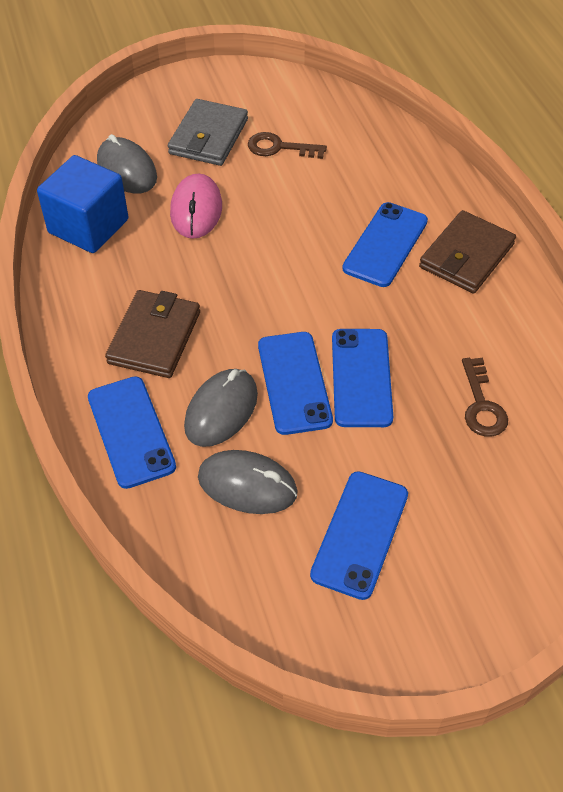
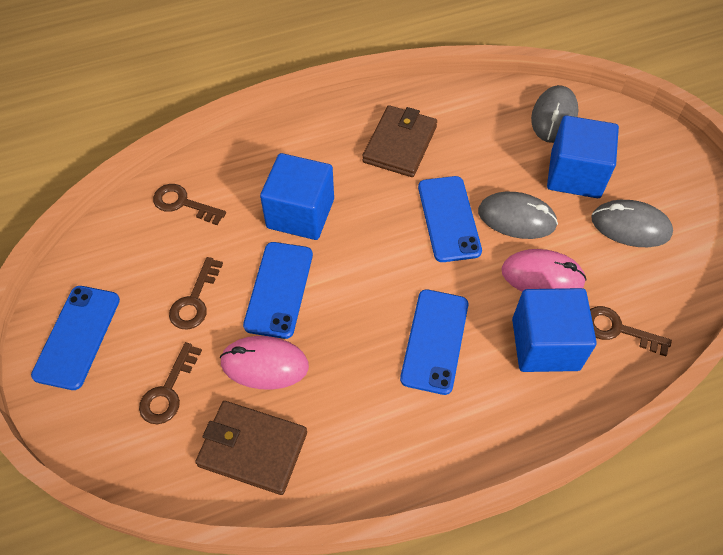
blue cube: 1 -> 3
blue phone: 5 -> 4
brown key: 2 -> 4
grey wallet: 1 -> 0
pink mouse: 1 -> 2

